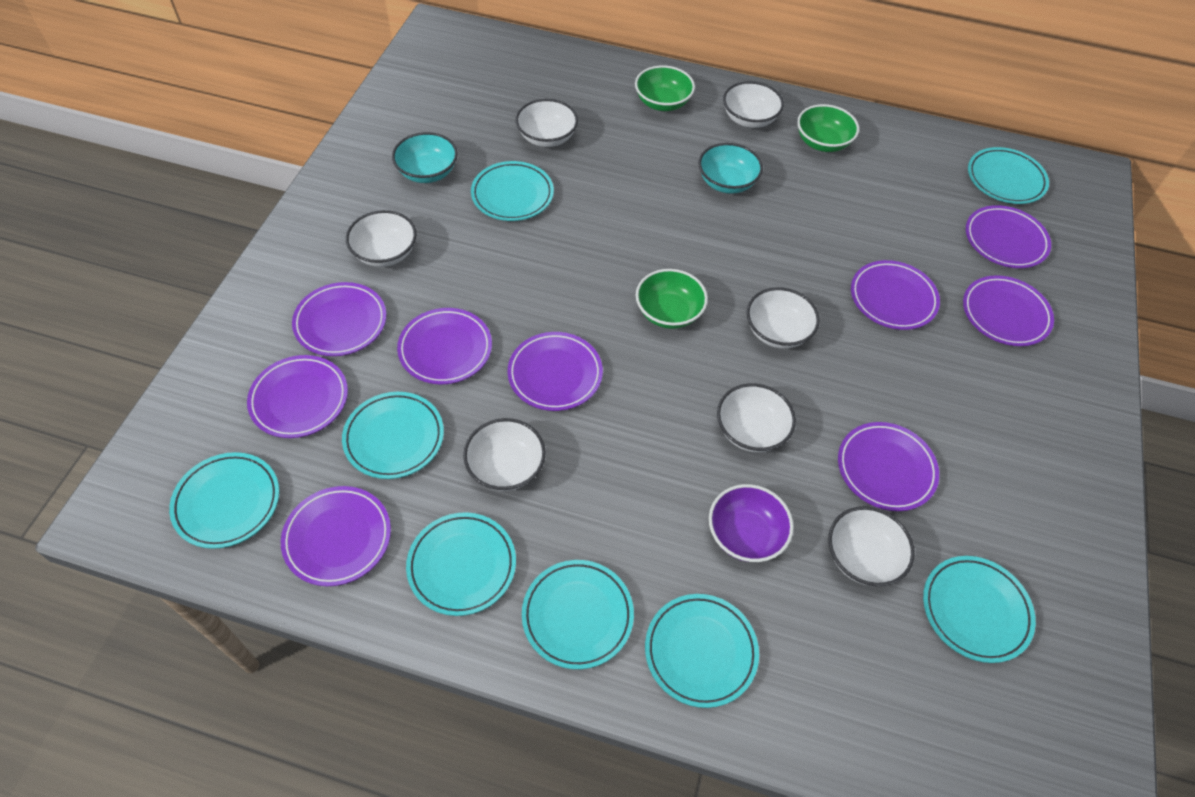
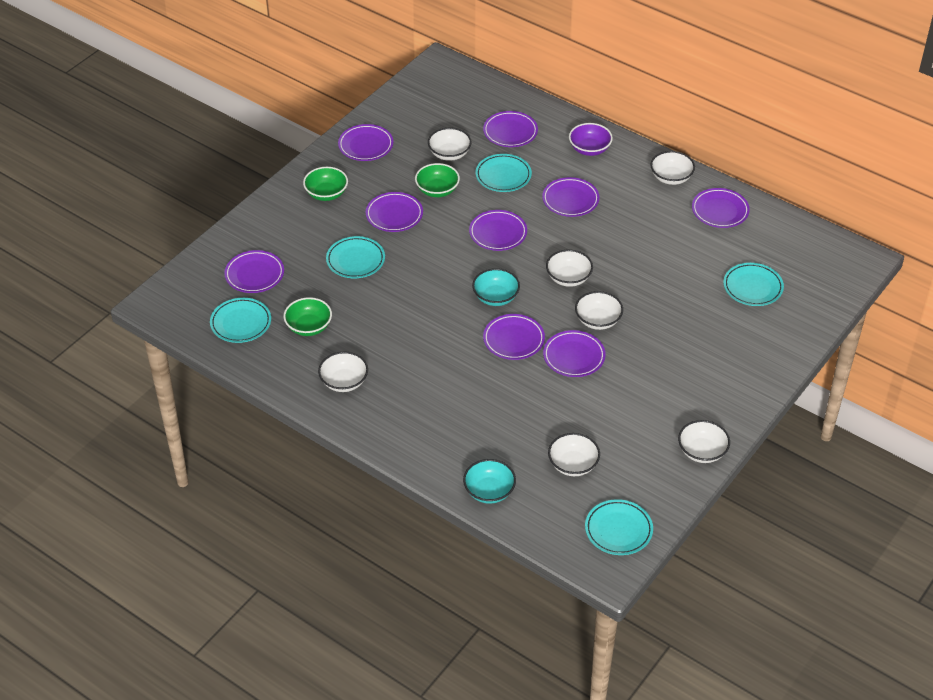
turquoise plate: 8 -> 5

